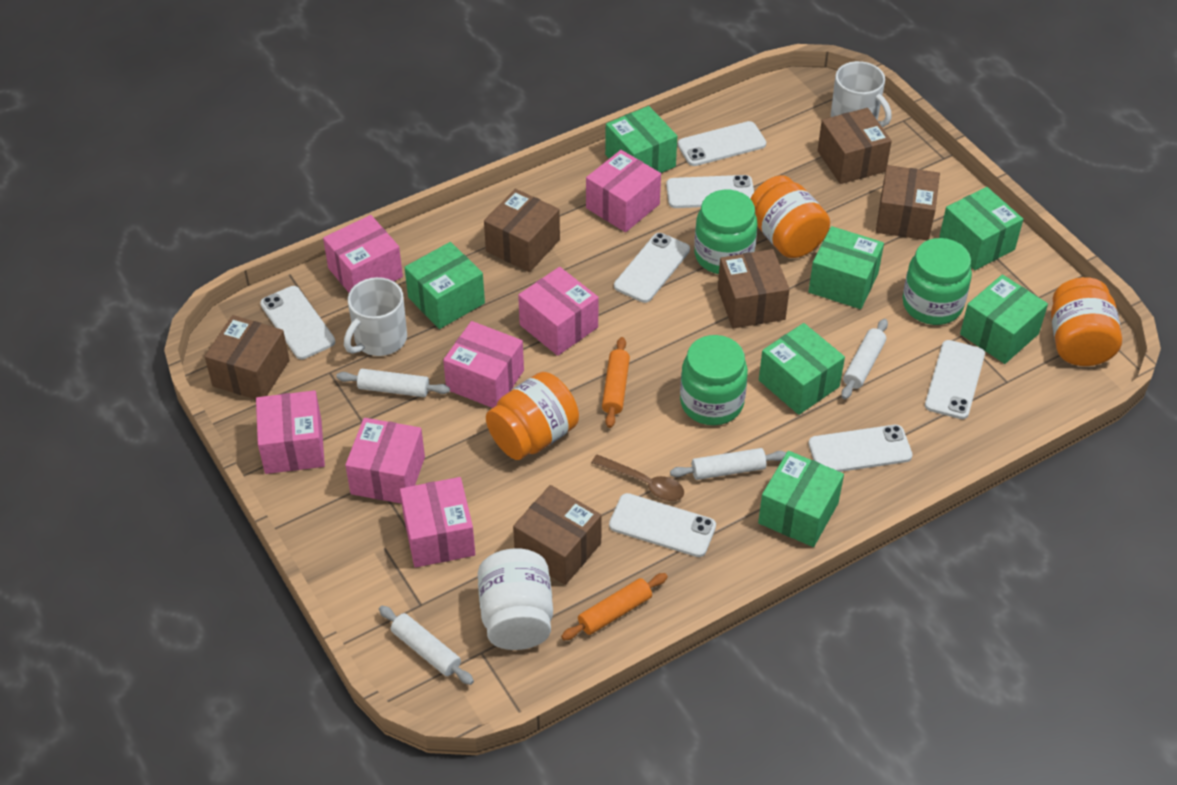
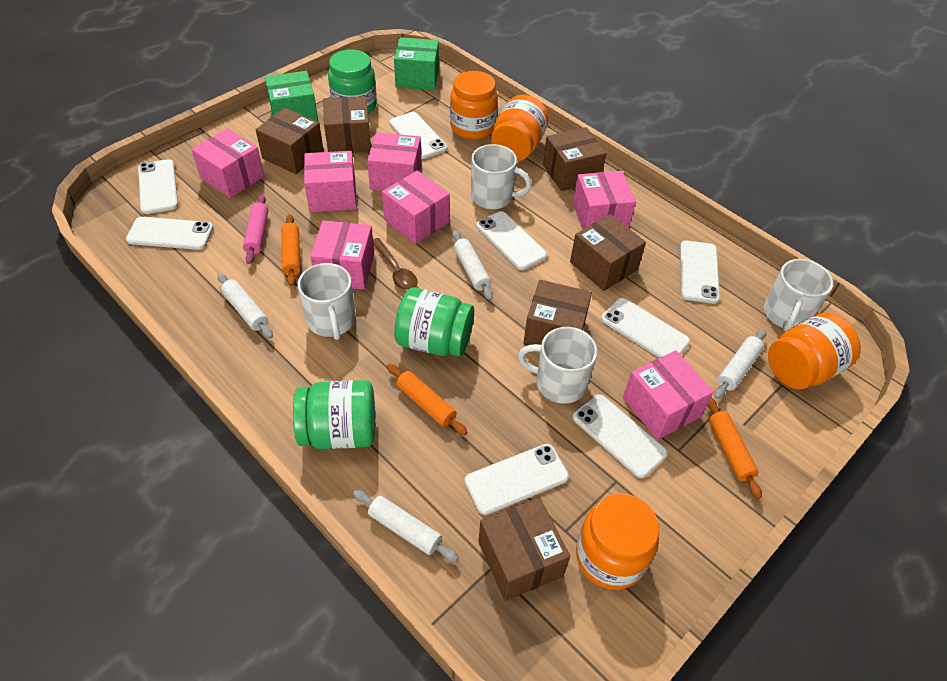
green box: 7 -> 2
orange jar: 3 -> 4
orange rolling pin: 2 -> 3
pink rolling pin: 0 -> 1
white jar: 1 -> 0
white mug: 2 -> 4
white phone: 7 -> 8

